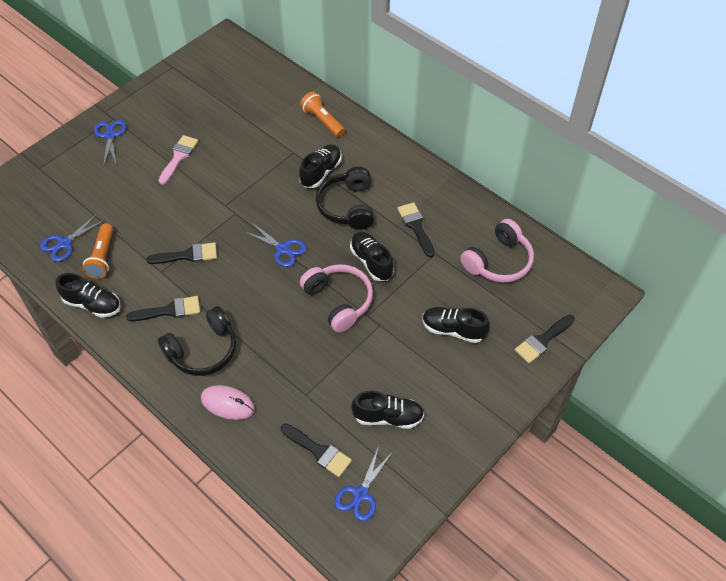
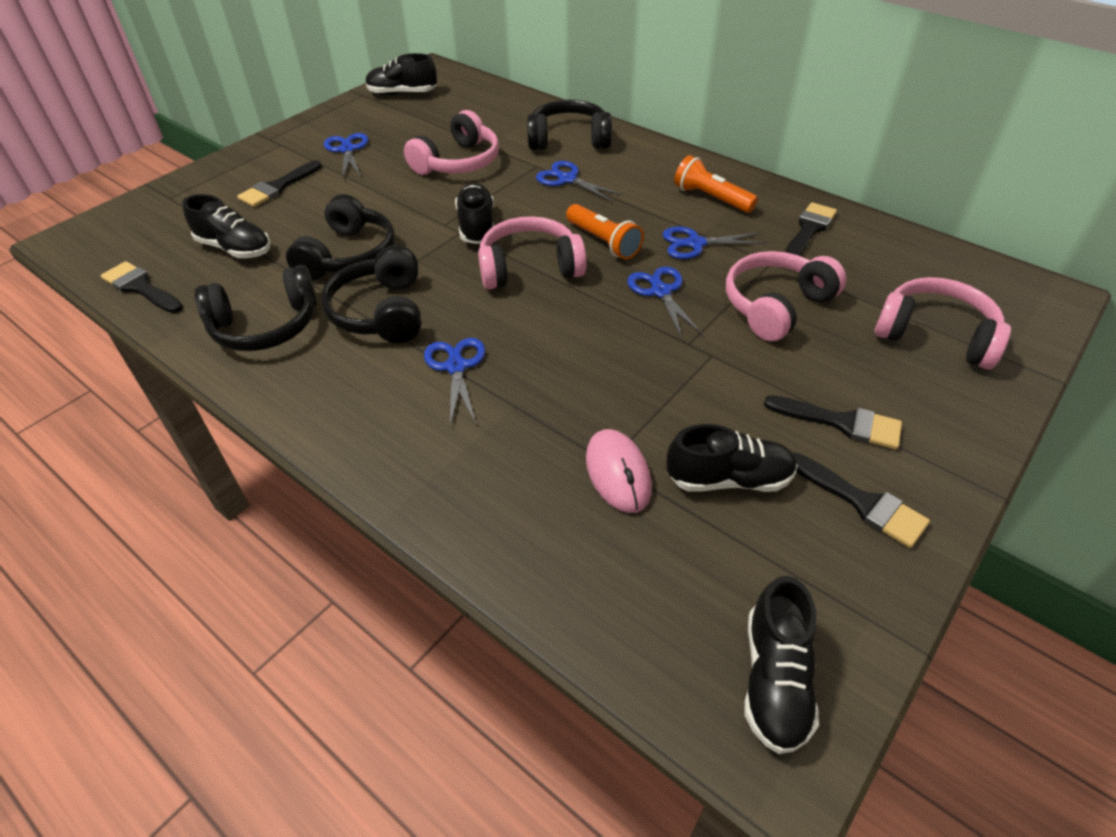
black headphones: 2 -> 4
blue scissors: 4 -> 5
pink brush: 1 -> 0
pink headphones: 2 -> 4

